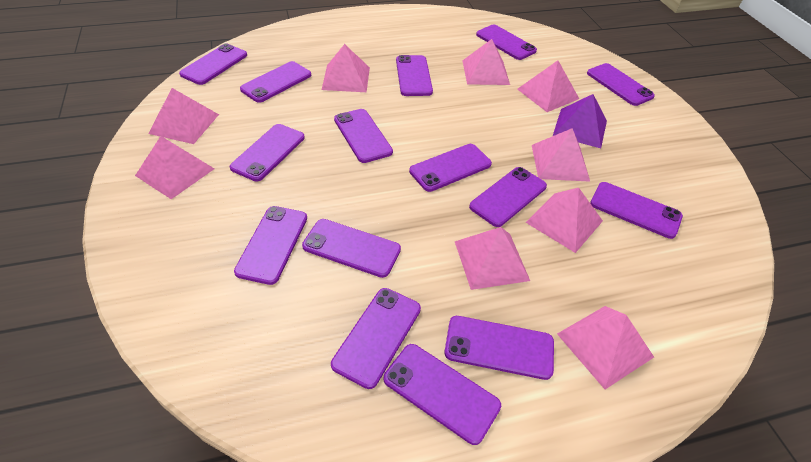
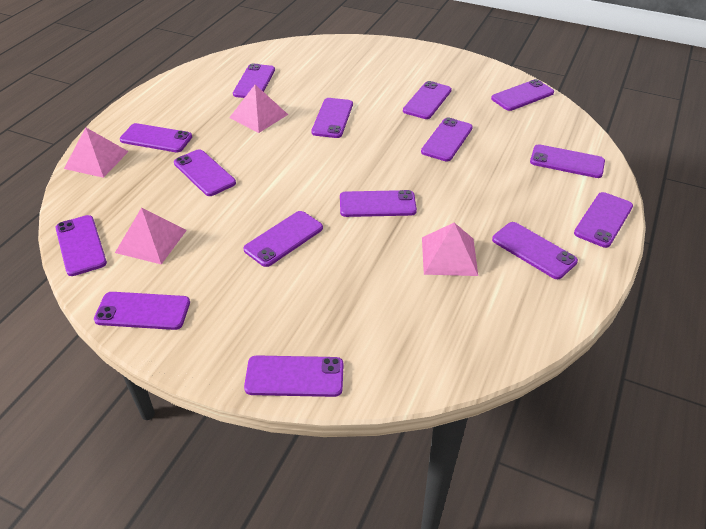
pink pyramid: 9 -> 4
purple pyramid: 1 -> 0

